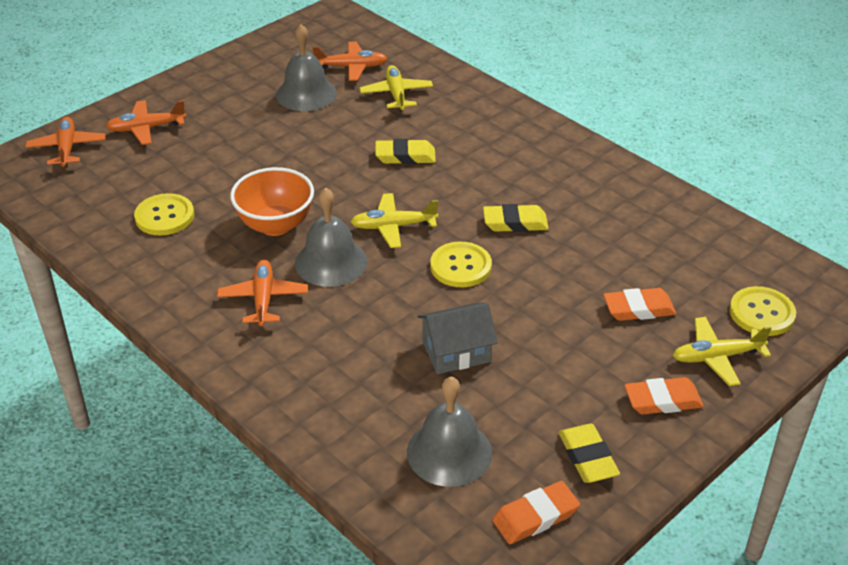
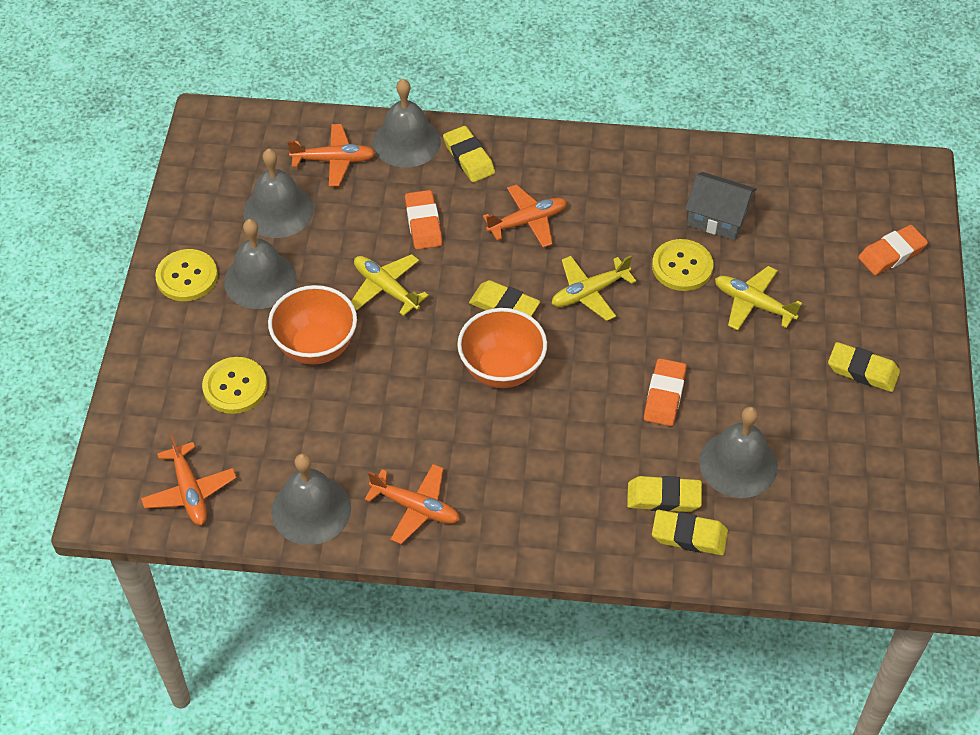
grey bell: 3 -> 5
orange bowl: 1 -> 2
yellow eraser: 3 -> 5

